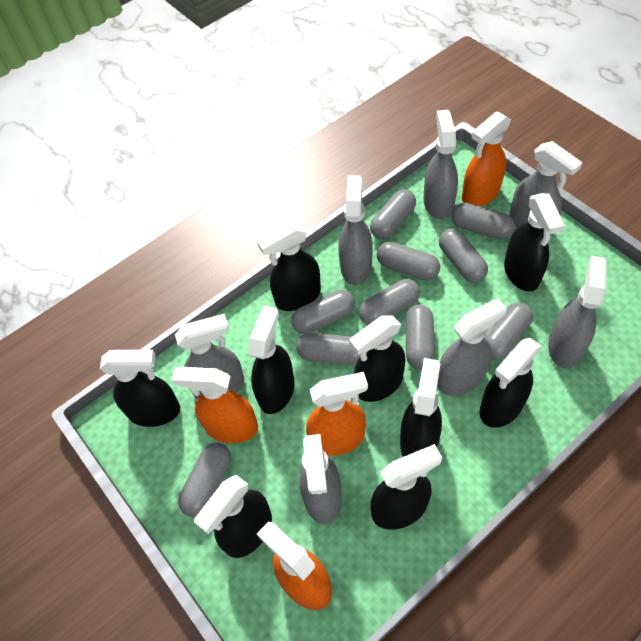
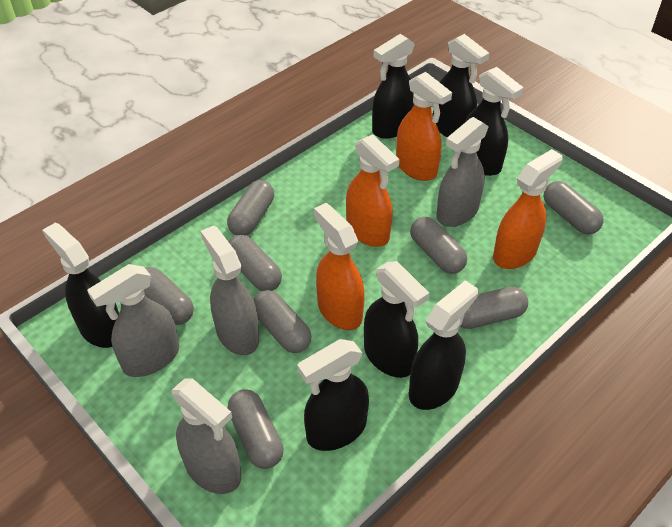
black spray bottle: 9 -> 7
grey capsule: 10 -> 8
grey spray bottle: 7 -> 4

